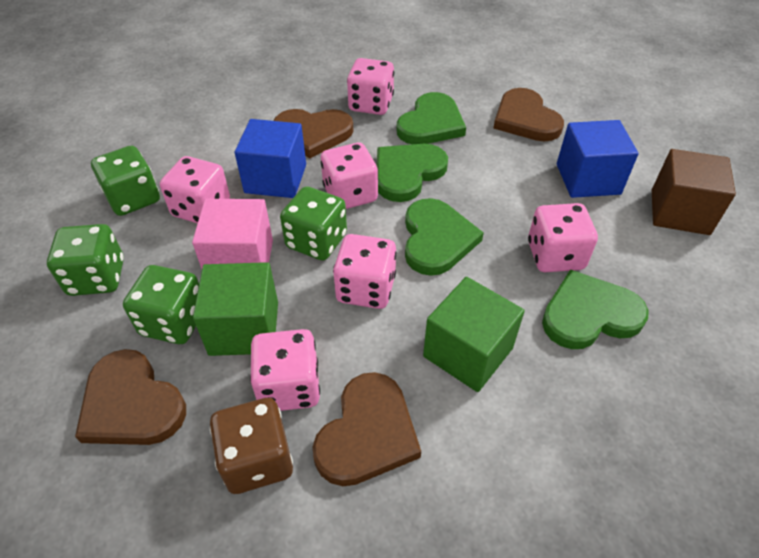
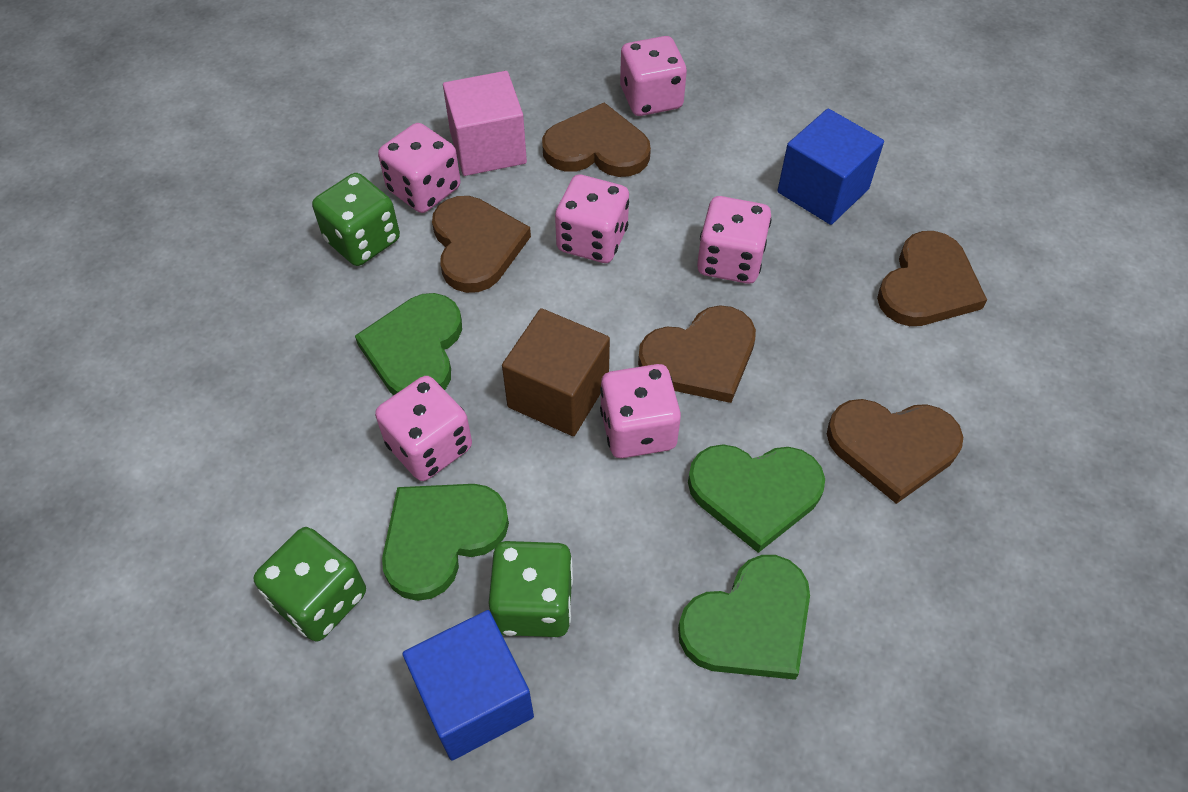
brown dice: 1 -> 0
brown heart: 4 -> 5
green cube: 2 -> 0
green dice: 4 -> 3

